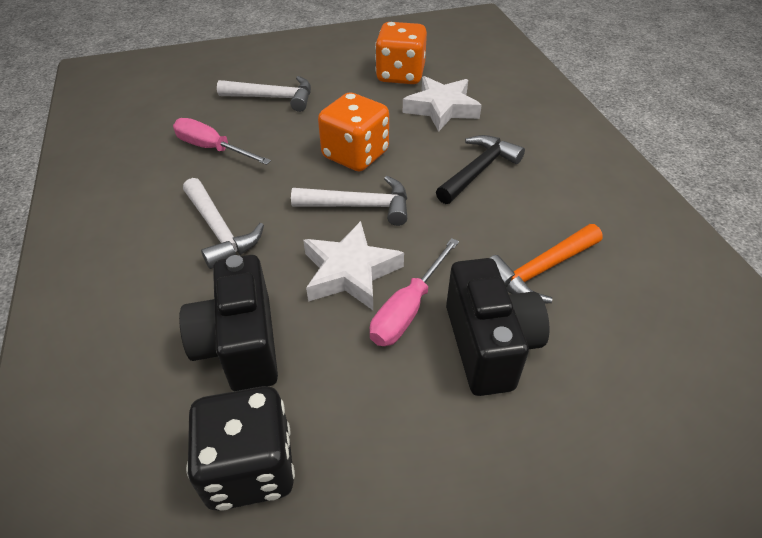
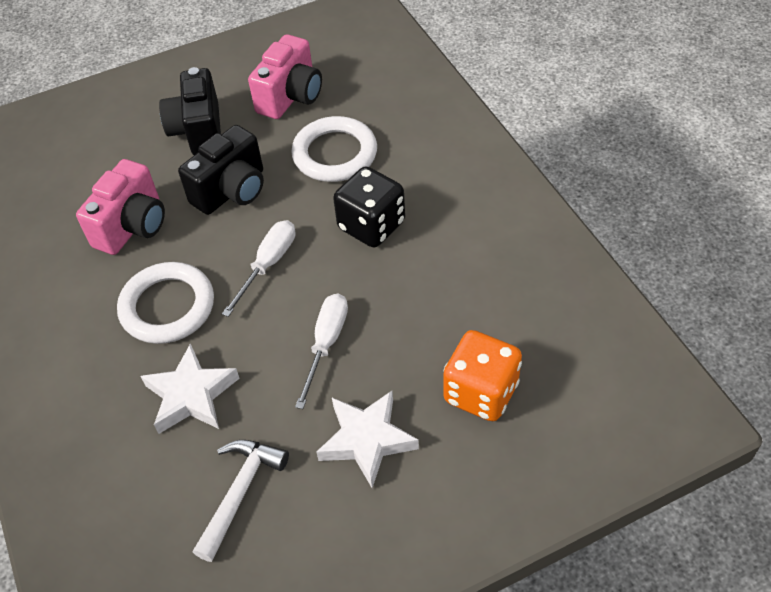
black hammer: 1 -> 0
orange dice: 2 -> 1
orange hammer: 1 -> 0
pink camera: 0 -> 2
pink screwdriver: 2 -> 0
white hammer: 3 -> 1
white ring: 0 -> 2
white screwdriver: 0 -> 2

